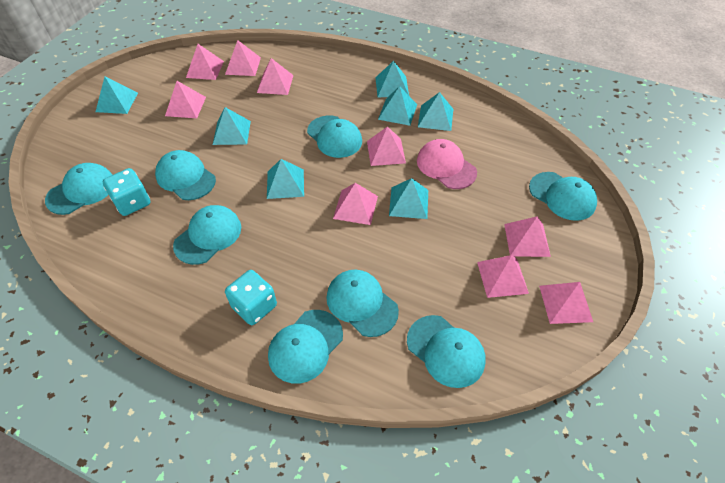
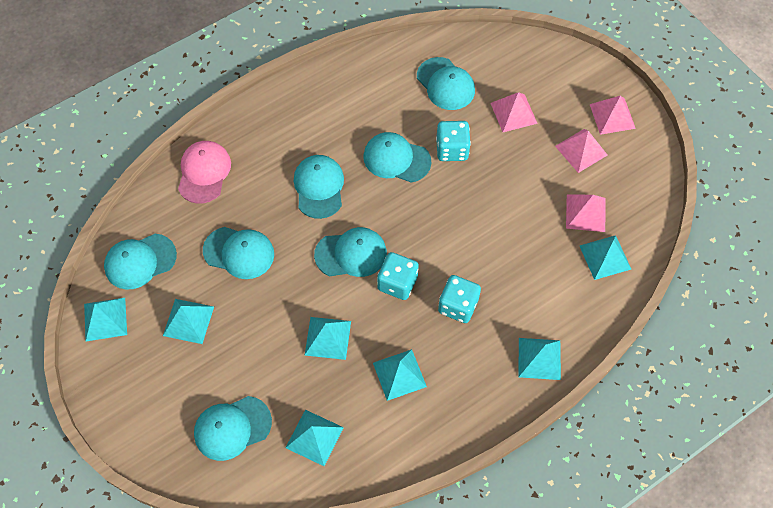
pink pyramid: 9 -> 4
turquoise cap: 8 -> 7
turquoise dice: 2 -> 3

